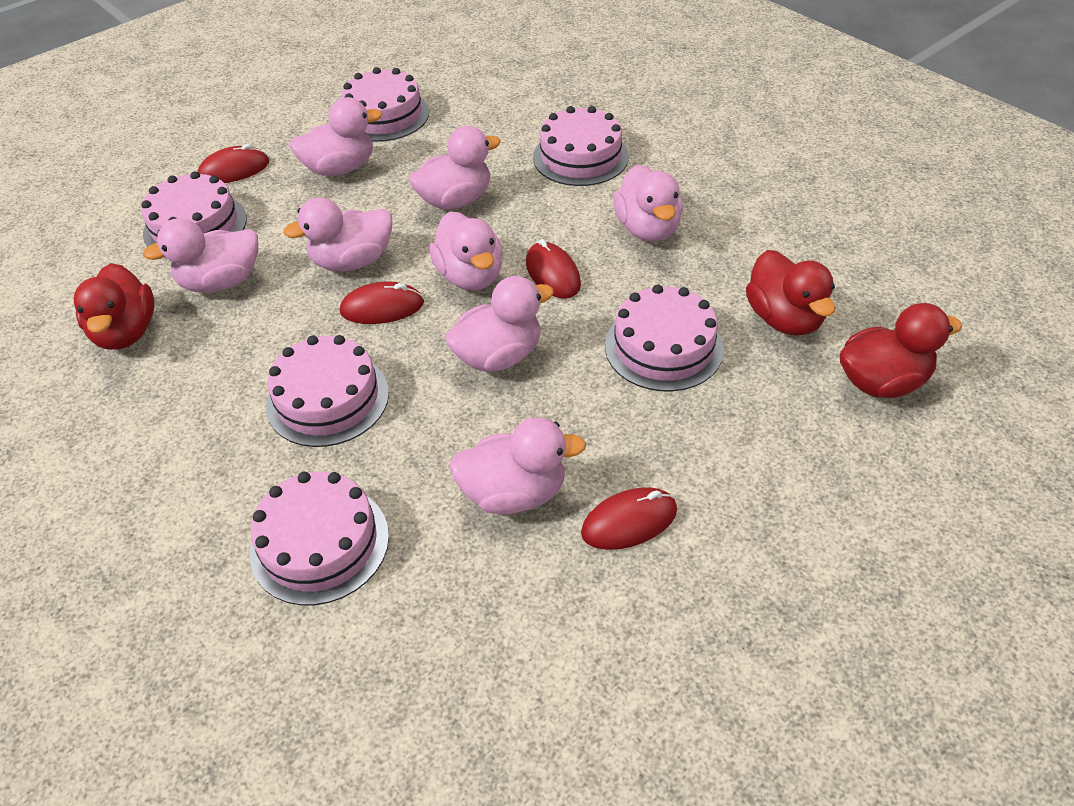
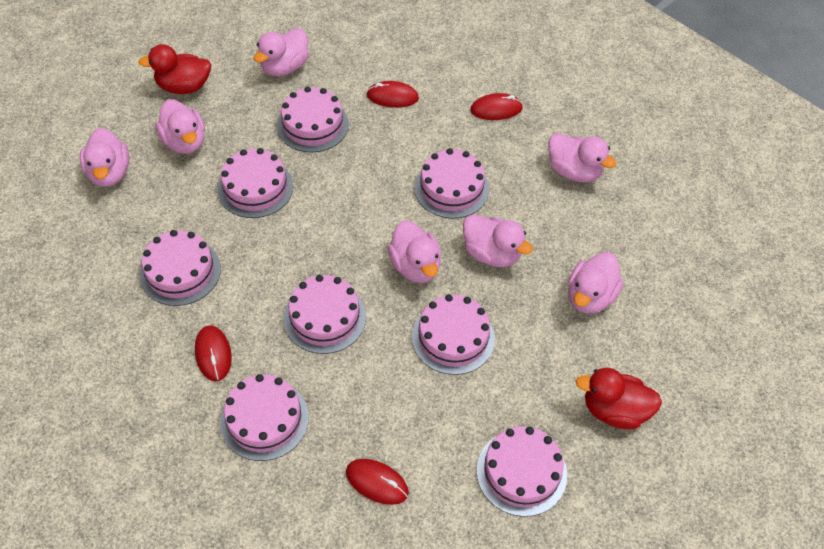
pink cake: 6 -> 8
pink duck: 8 -> 7
red duck: 3 -> 2

